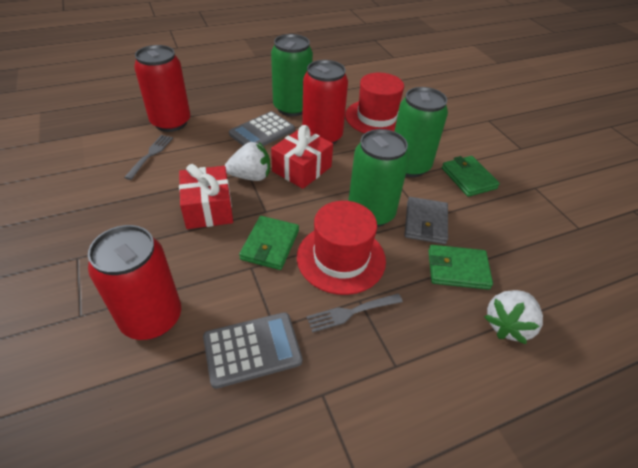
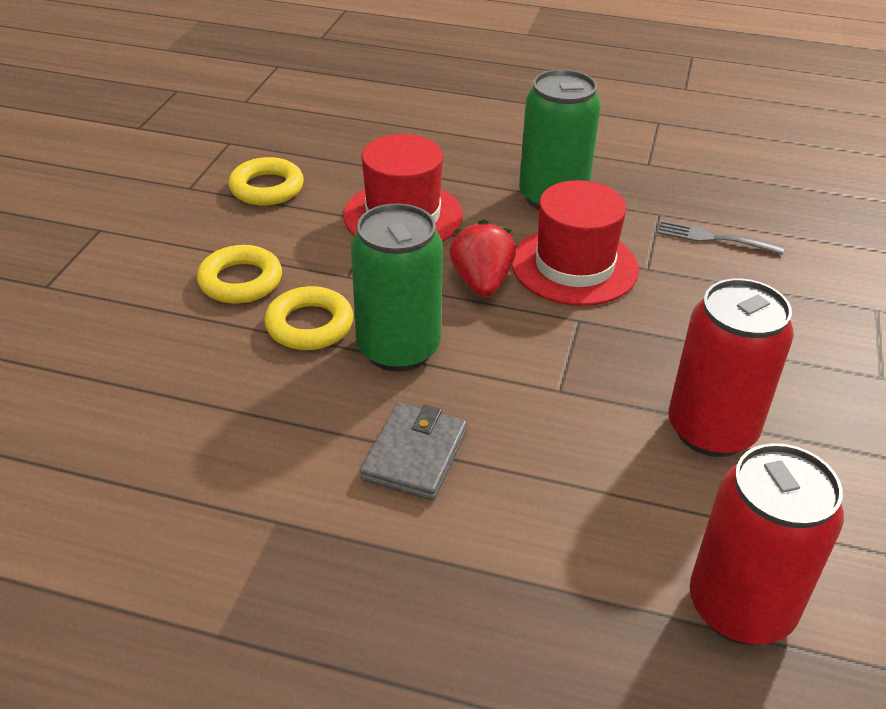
green can: 3 -> 2
green wallet: 3 -> 0
grey calculator: 2 -> 0
grey fork: 2 -> 1
red can: 3 -> 2
red gift: 2 -> 0
red strawberry: 0 -> 1
white strawberry: 2 -> 0
yellow ring: 0 -> 3

